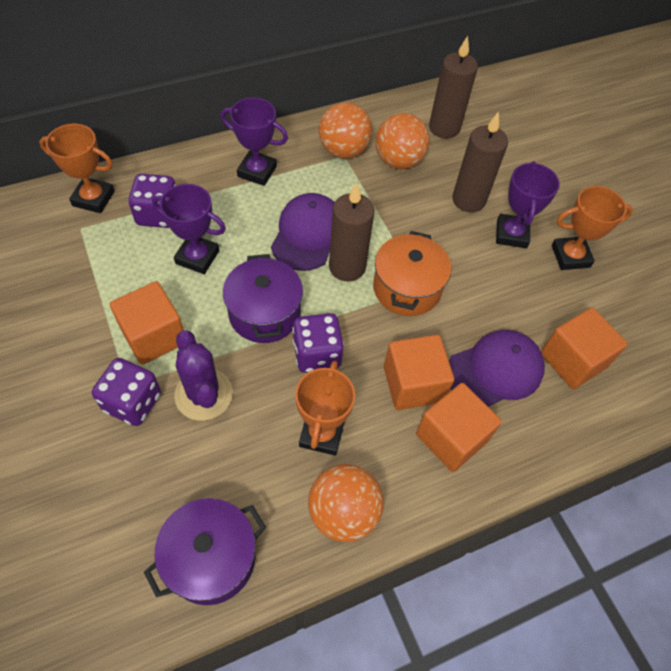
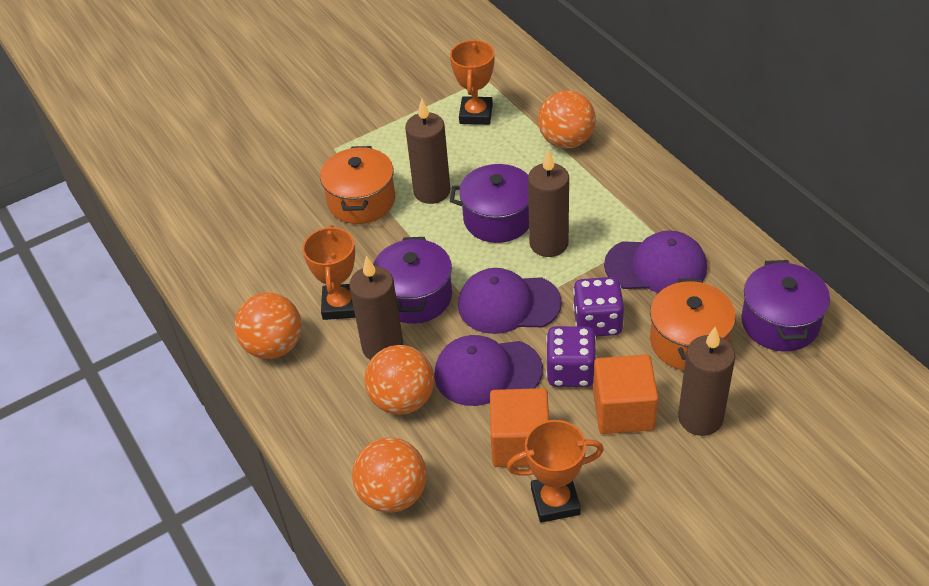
brown candle: 3 -> 4
orange ball: 3 -> 4
orange cube: 4 -> 2
orange pot: 1 -> 2
purple cactus: 1 -> 0
purple cap: 2 -> 3
purple dice: 3 -> 2
purple pot: 2 -> 3
purple trophy: 3 -> 0

